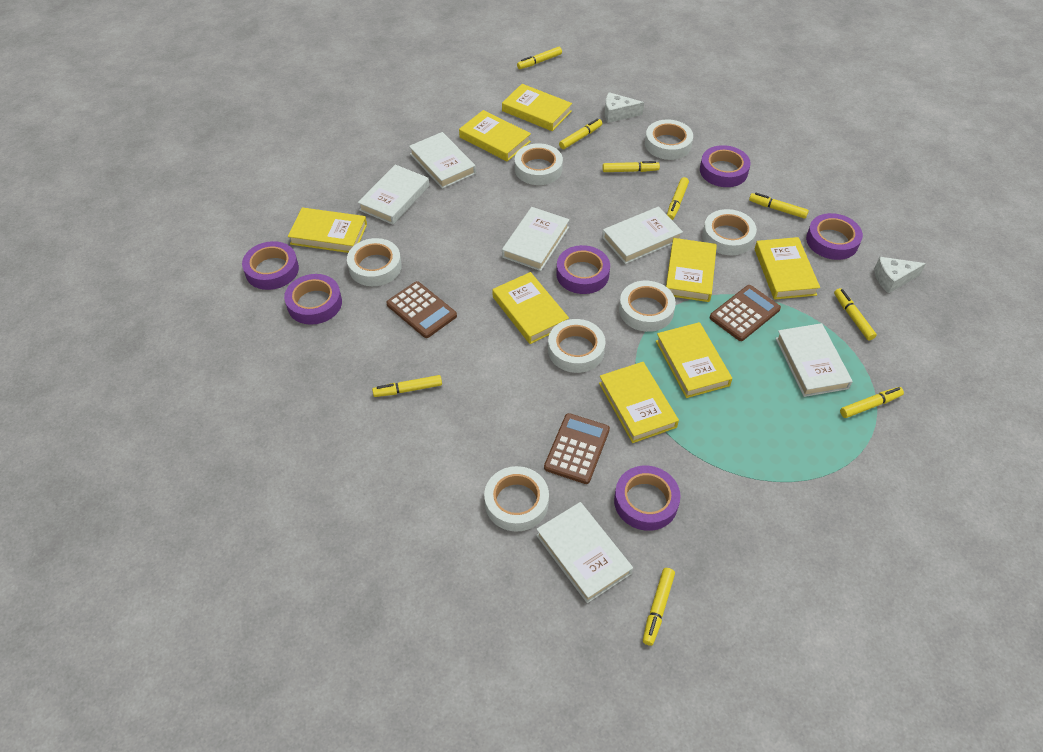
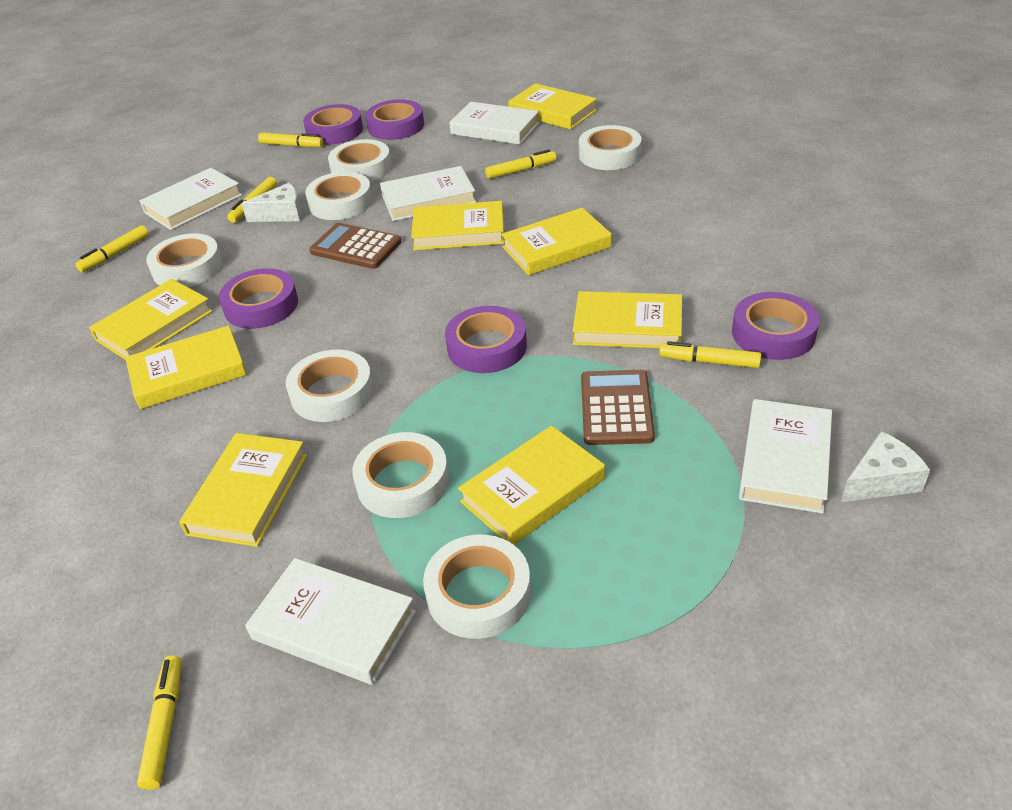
brown calculator: 3 -> 2
purple tape: 6 -> 5
white book: 6 -> 5
yellow marker: 9 -> 6

